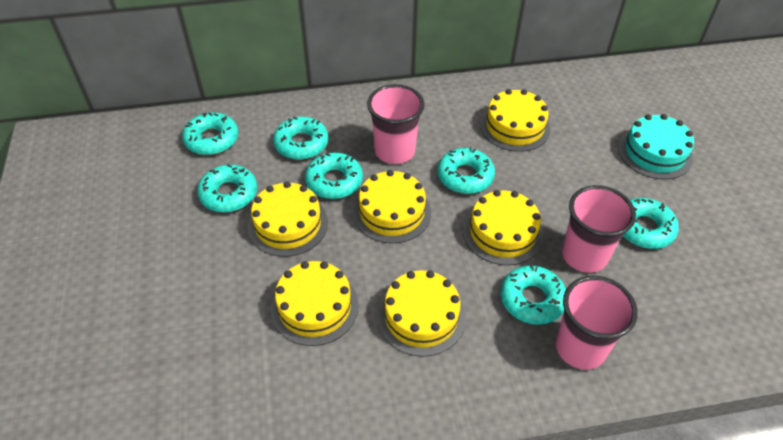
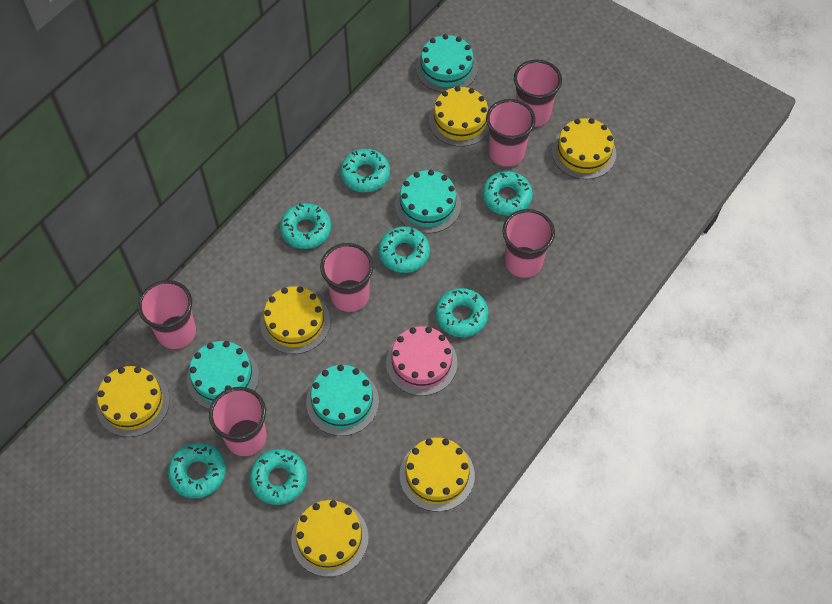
pink cake: 0 -> 1
pink cup: 3 -> 6
turquoise cake: 1 -> 4

